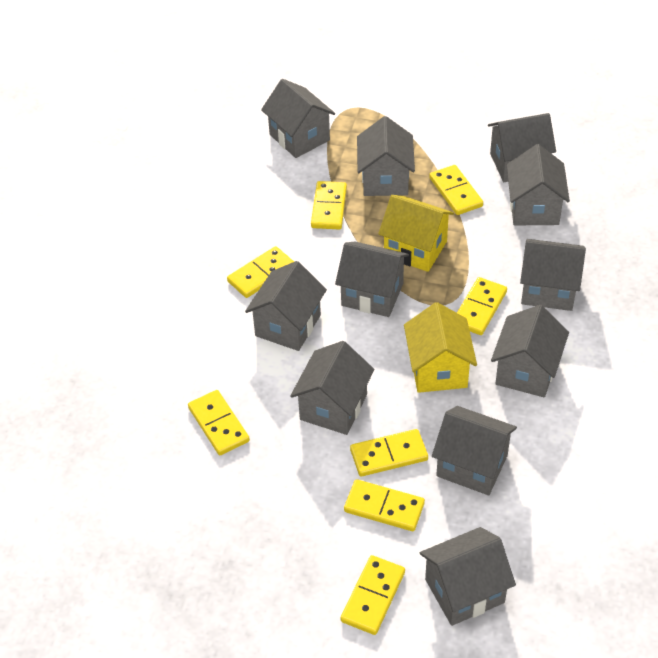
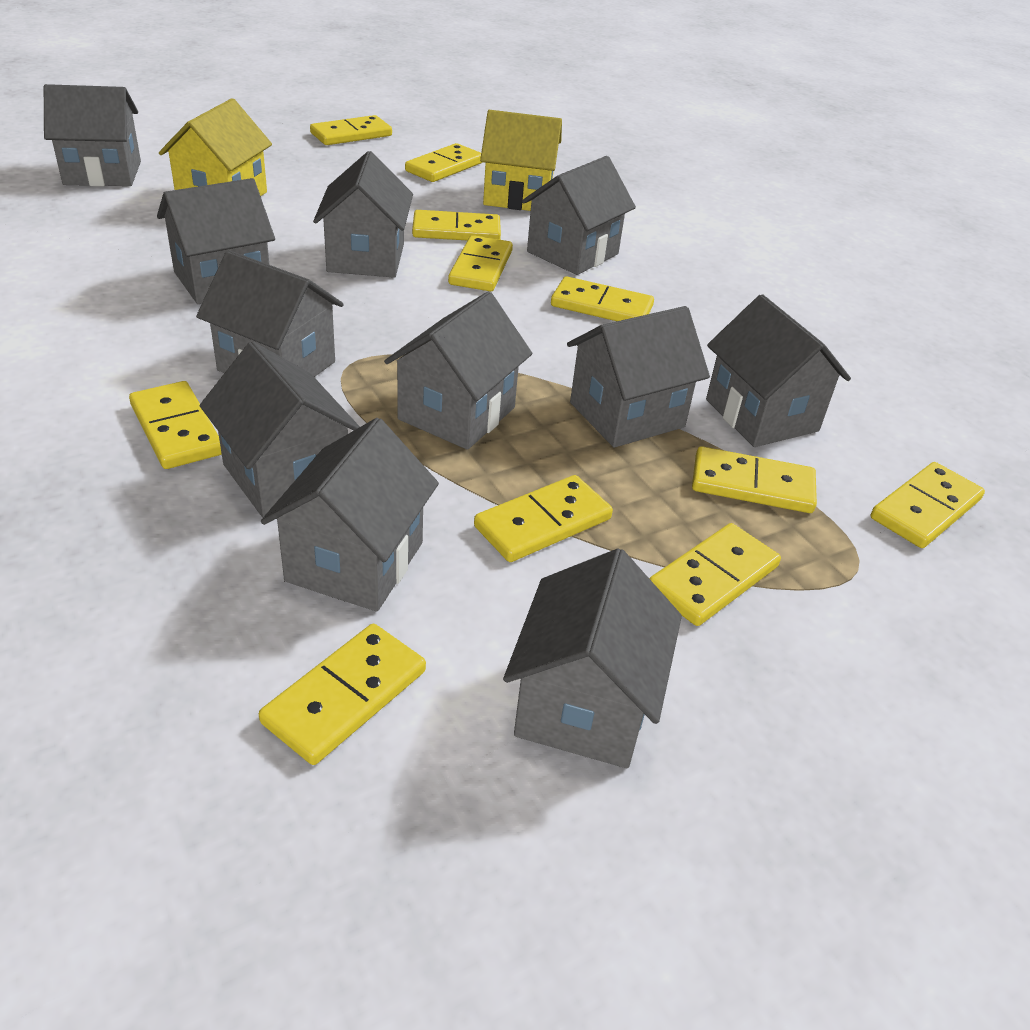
yellow domino: 8 -> 11

